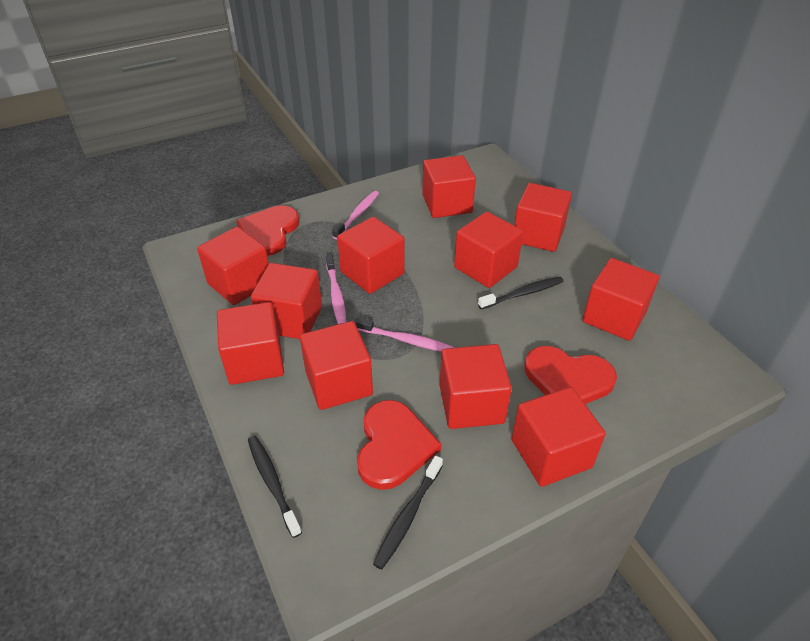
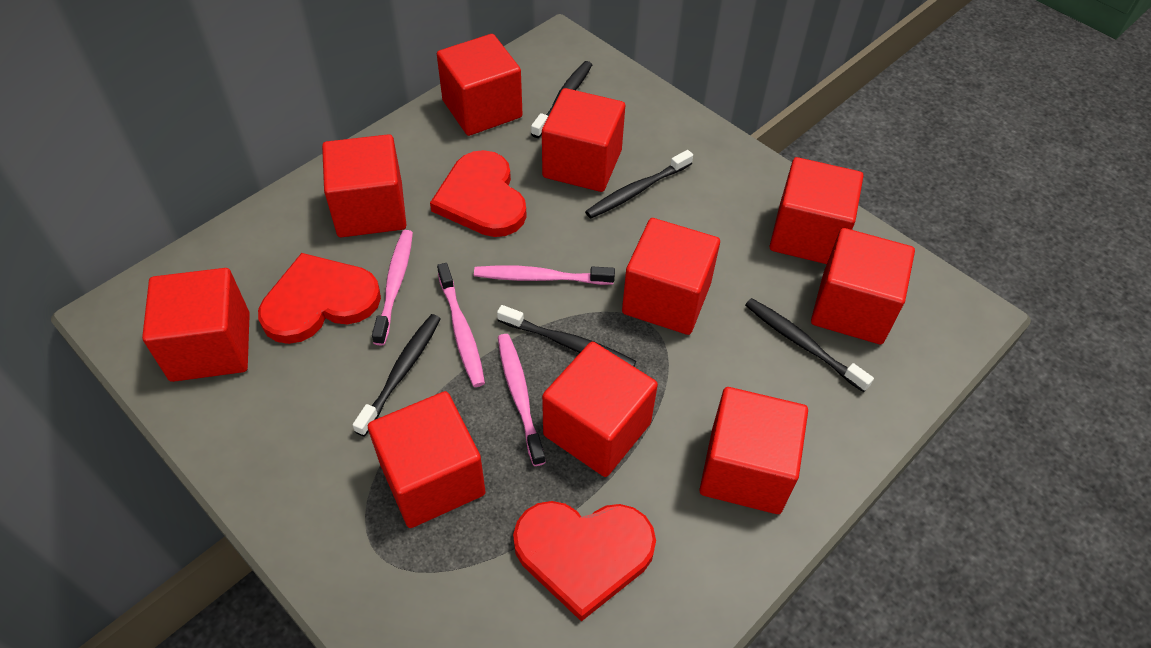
black toothbrush: 3 -> 5
pink toothbrush: 3 -> 4
red cube: 11 -> 10

